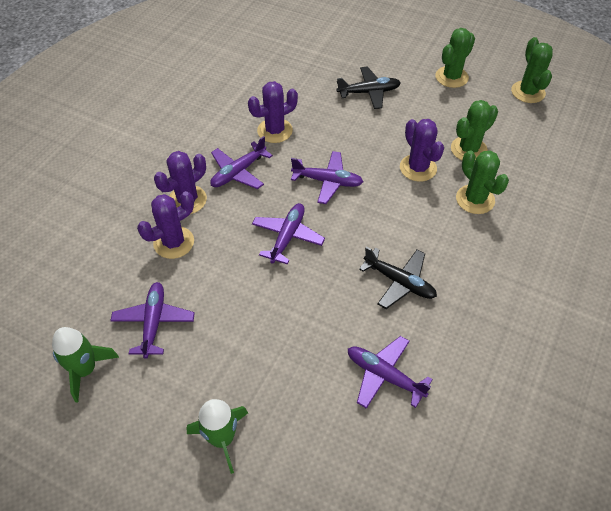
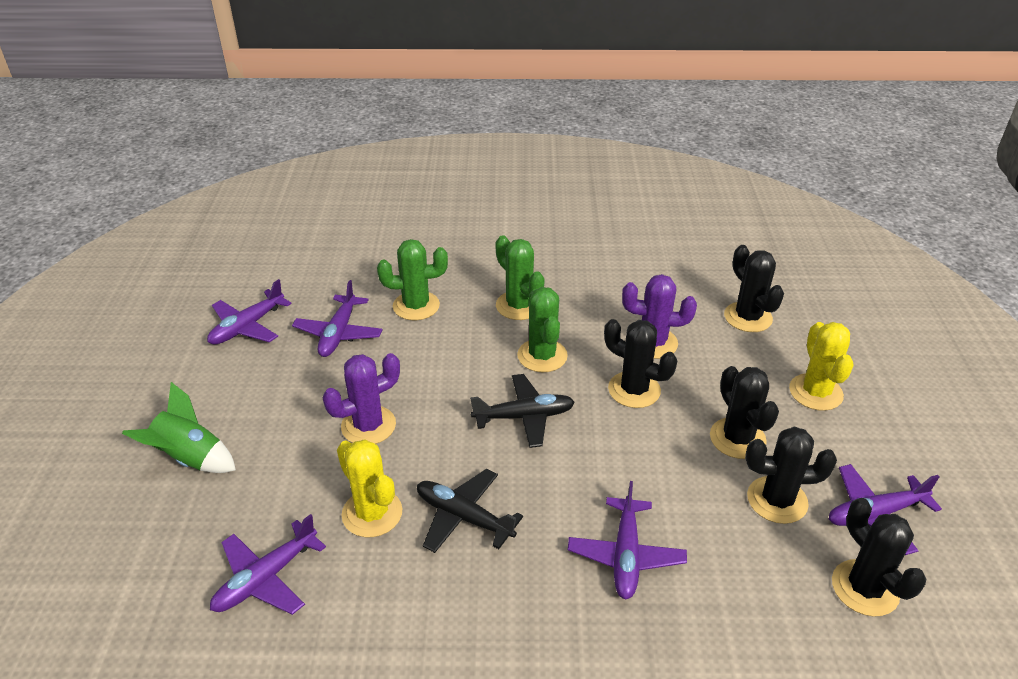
black cactus: 0 -> 5
green cactus: 4 -> 3
green rocket: 2 -> 1
purple cactus: 4 -> 2
yellow cactus: 0 -> 2

